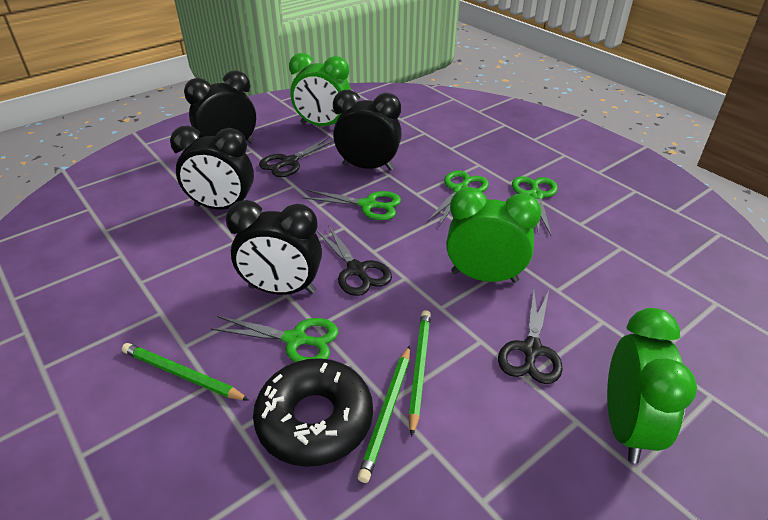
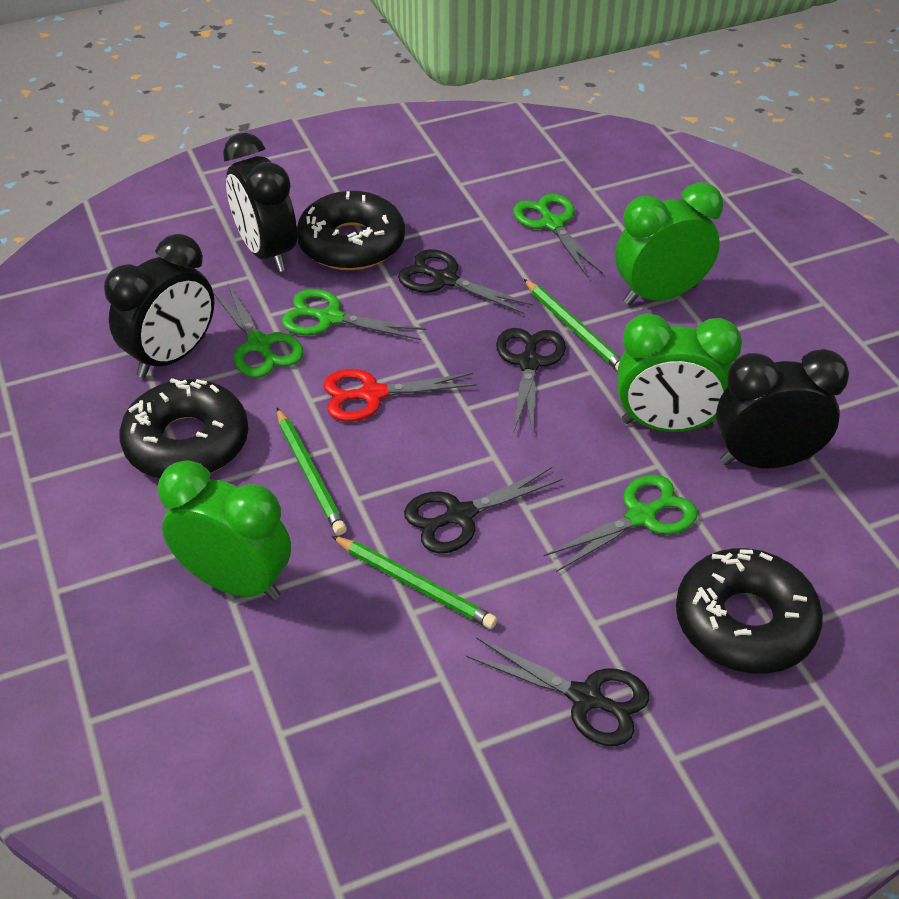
black clock: 4 -> 3
black donut: 1 -> 3
black scissors: 3 -> 4
red scissors: 0 -> 1

